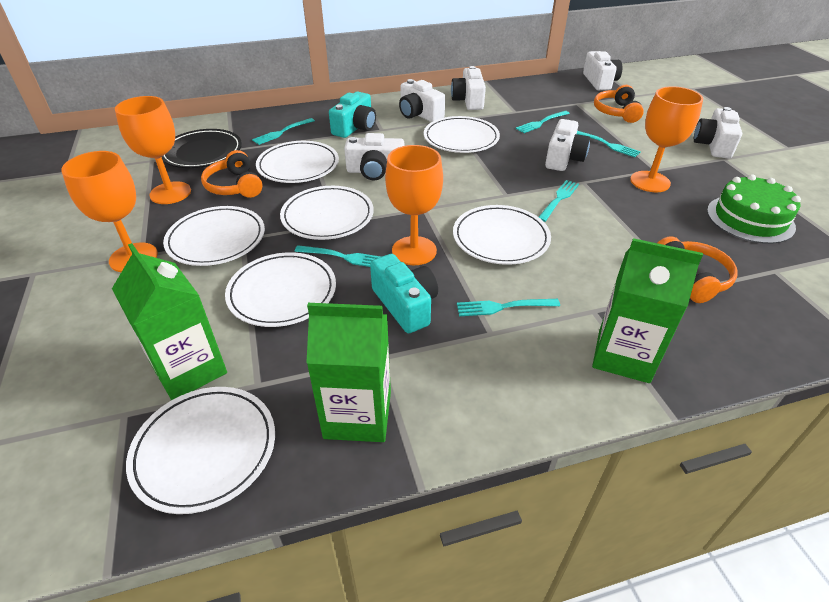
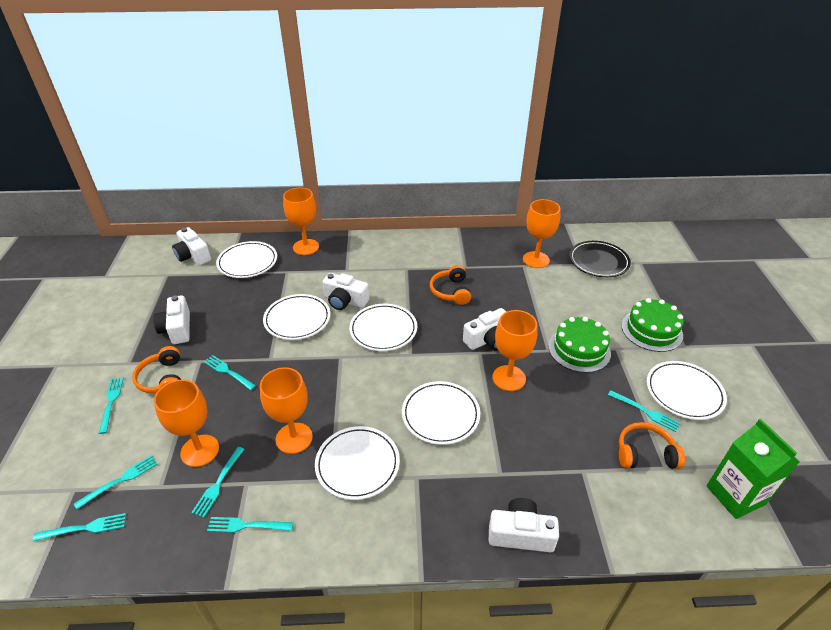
green cake: 1 -> 2
green carton: 3 -> 1
orange goblet: 4 -> 5
turquoise camera: 2 -> 0
turquoise fork: 6 -> 7
white camera: 6 -> 5
white plate: 7 -> 6

